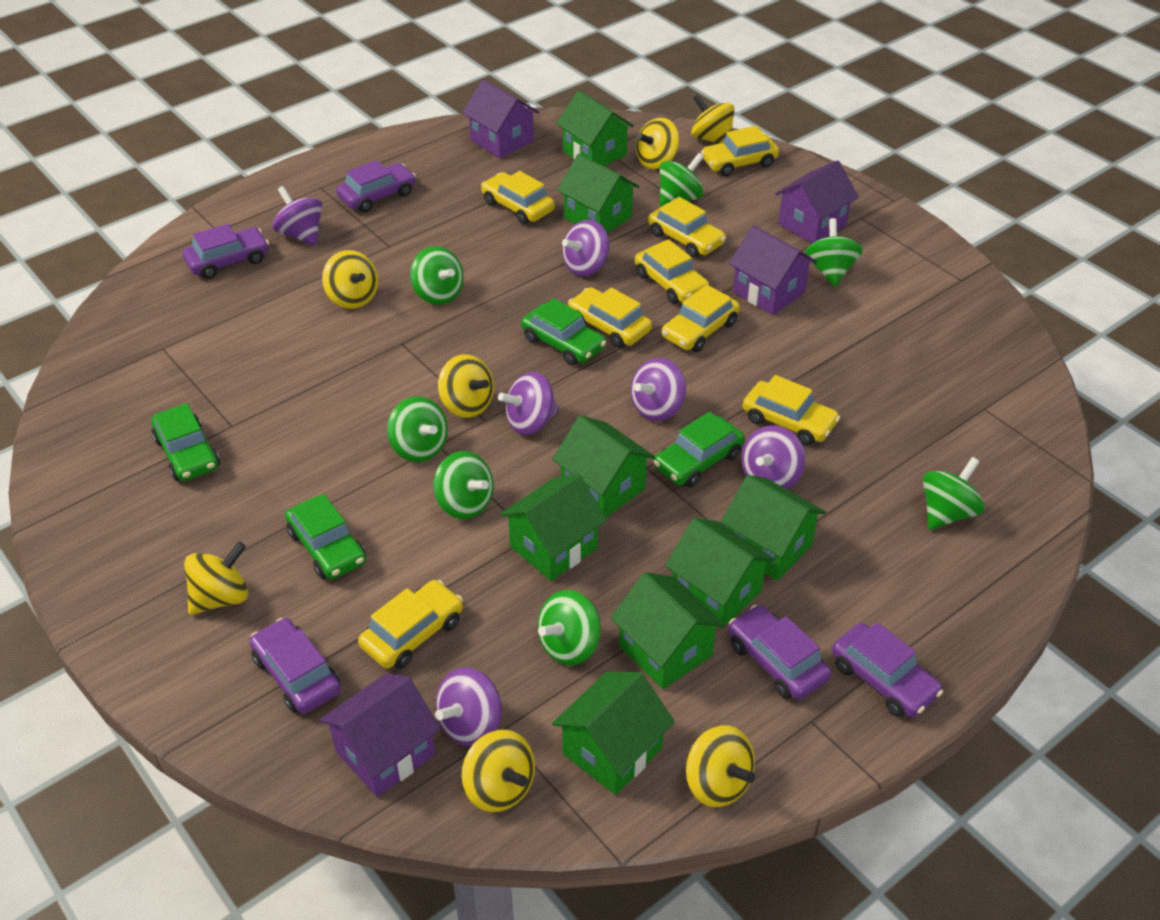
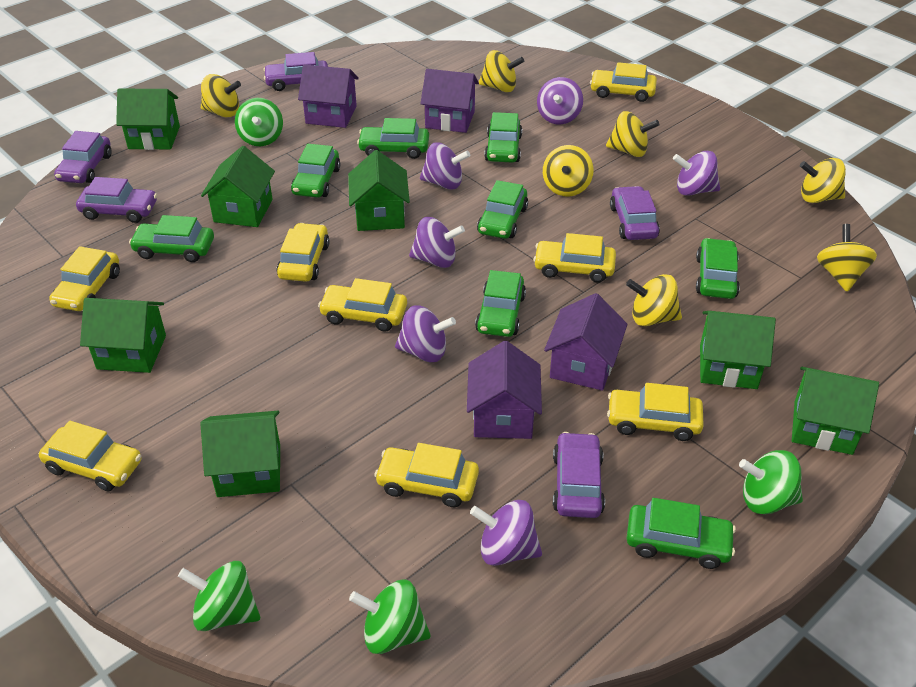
green car: 4 -> 8
green house: 8 -> 7
green spinning top: 7 -> 4

